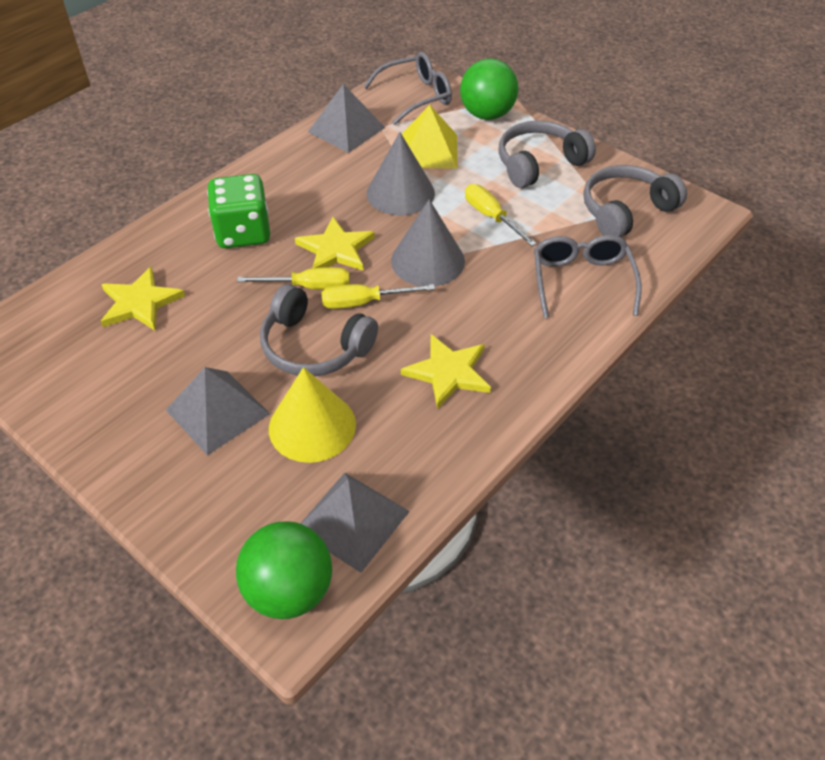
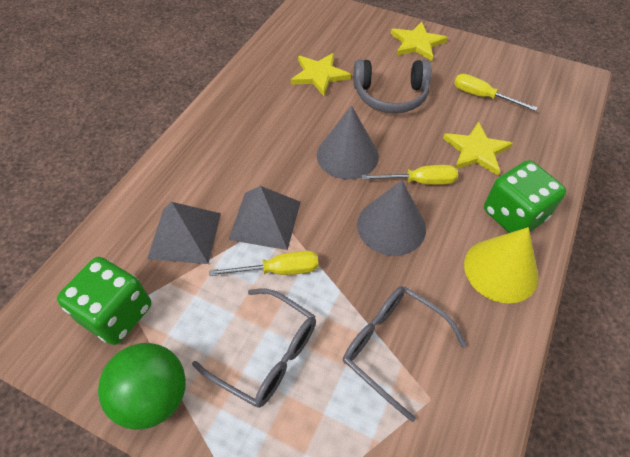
green ball: 2 -> 1
green dice: 1 -> 2
grey headphones: 3 -> 1
grey pyramid: 3 -> 2
yellow pyramid: 1 -> 0

